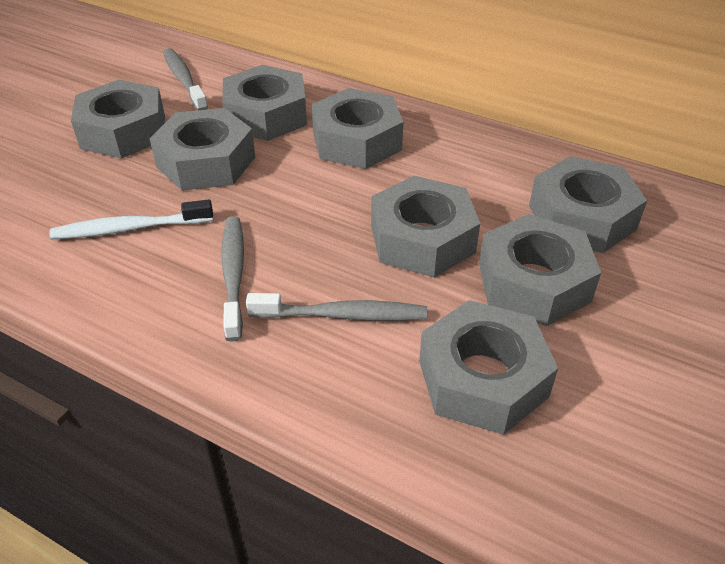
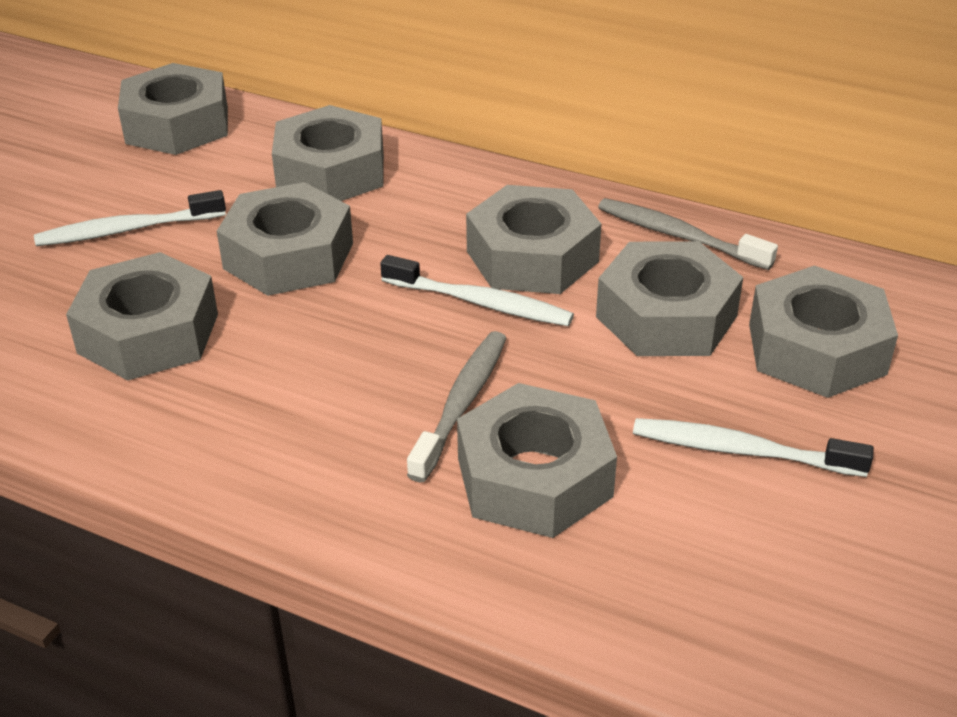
grey toothbrush: 3 -> 2
white toothbrush: 1 -> 3

